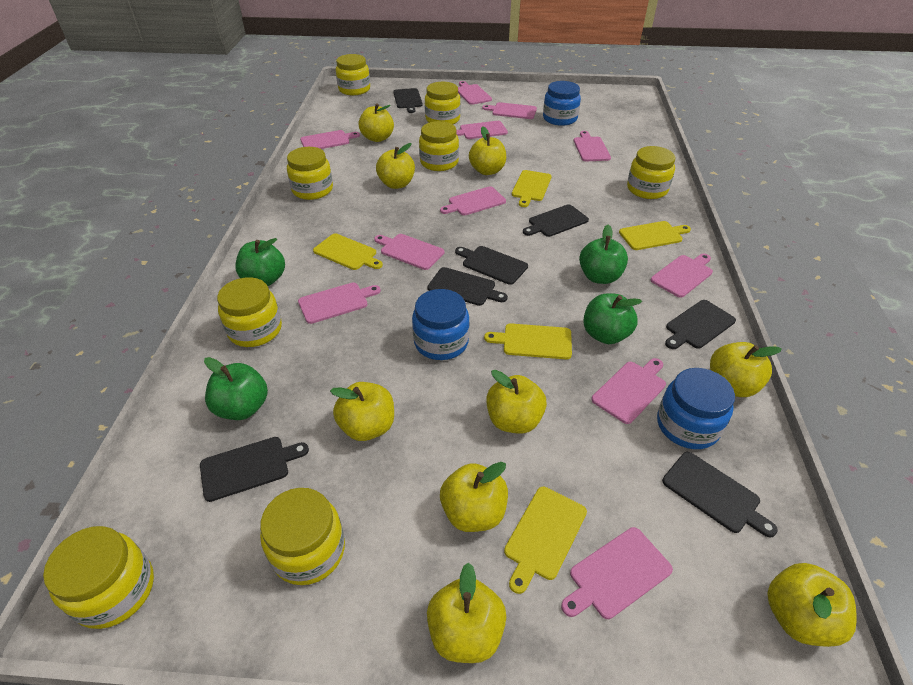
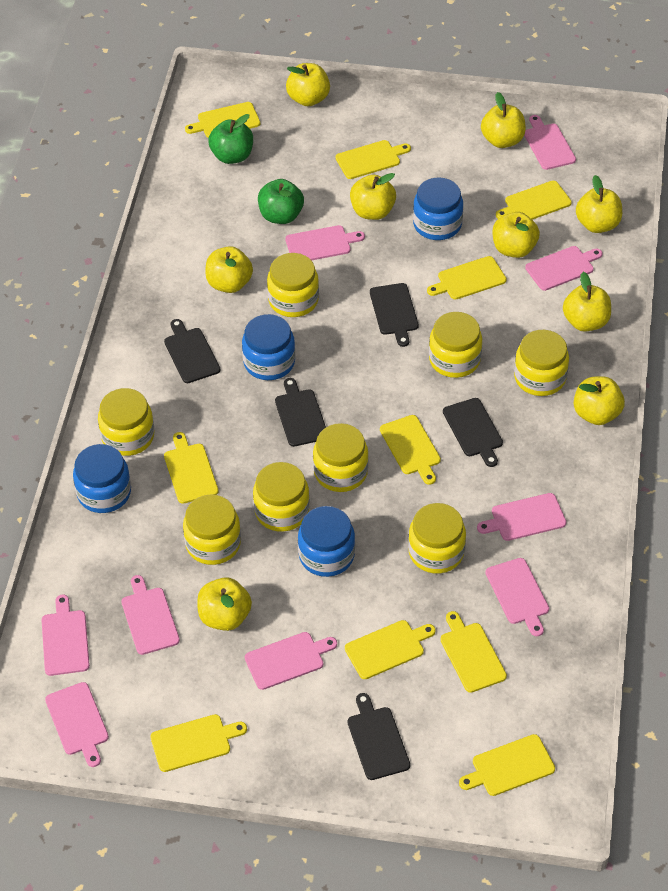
black cutting board: 7 -> 5
blue jar: 3 -> 4
green apple: 4 -> 2
pink cutting board: 11 -> 9
yellow cutting board: 5 -> 10

